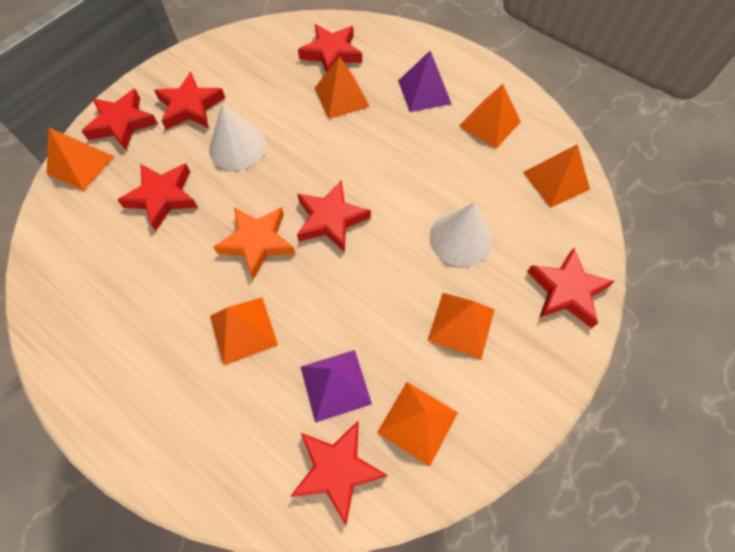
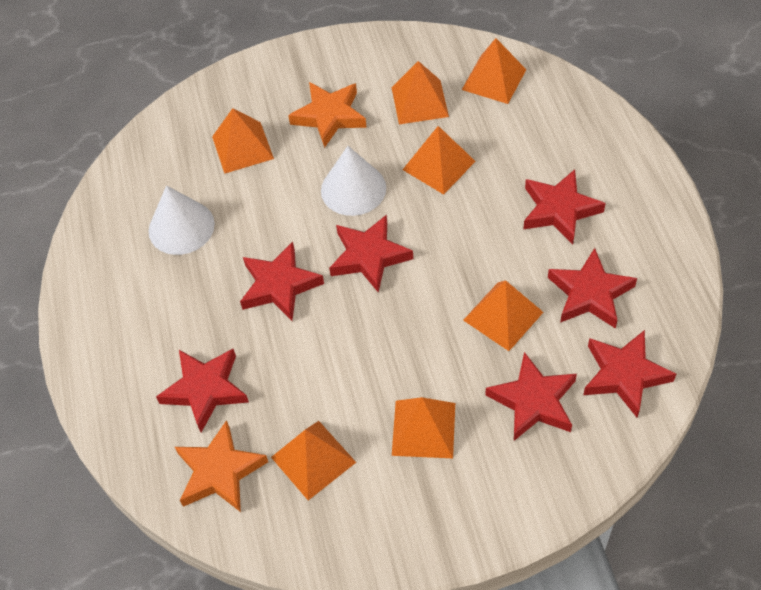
orange star: 1 -> 2
purple pyramid: 2 -> 0

